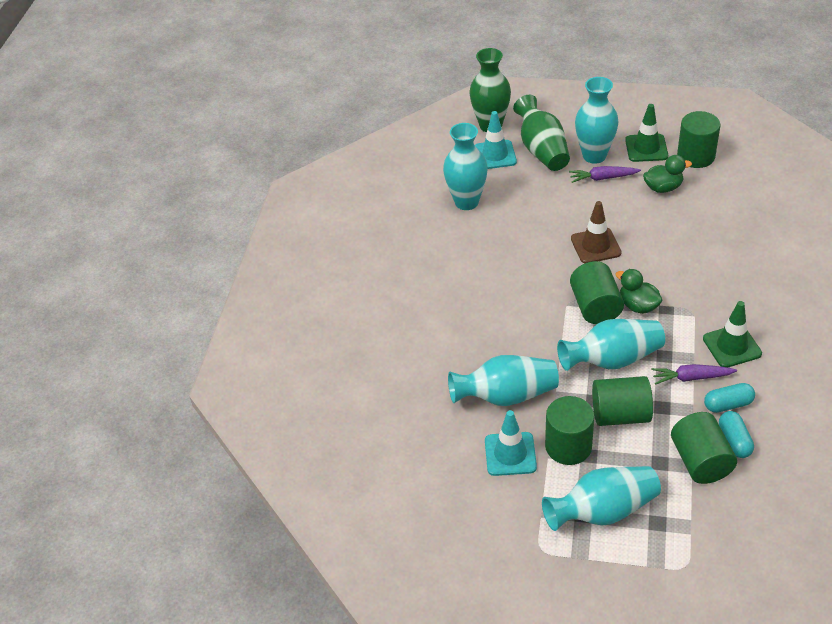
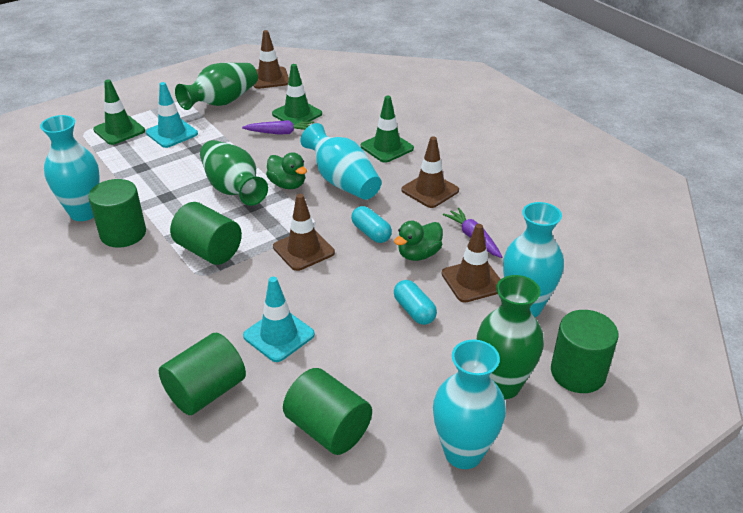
brown traffic cone: 1 -> 4
green traffic cone: 2 -> 3
green vase: 2 -> 3
turquoise vase: 5 -> 4

